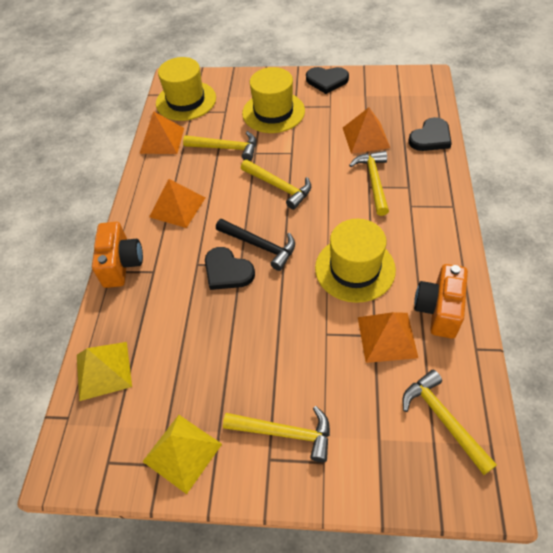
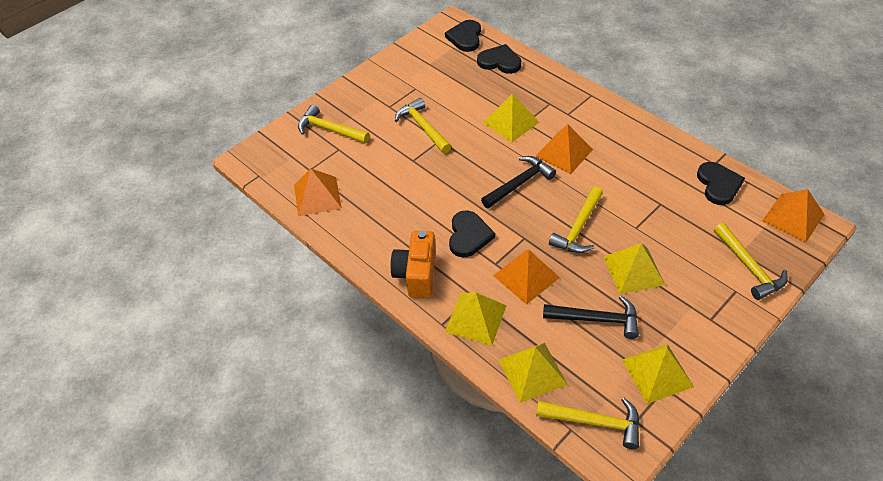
black hammer: 1 -> 2
black heart: 3 -> 4
orange camera: 2 -> 1
yellow hat: 3 -> 0
yellow pyramid: 2 -> 5

